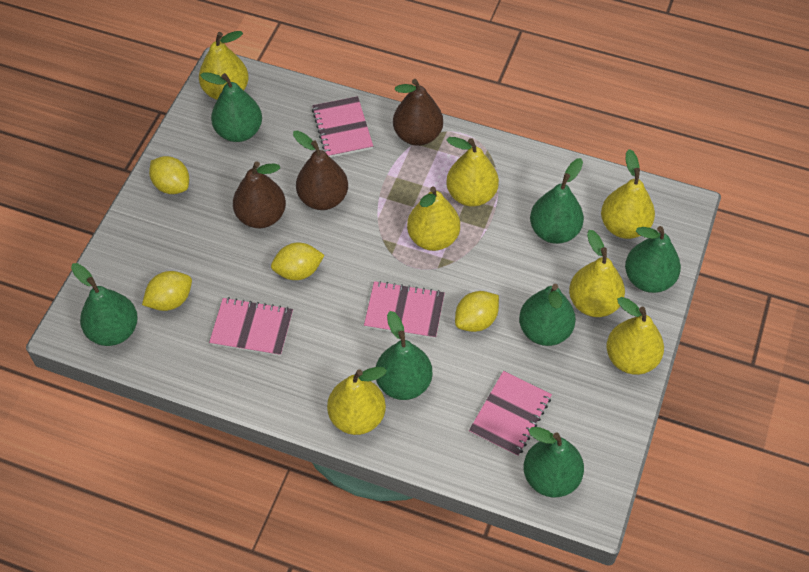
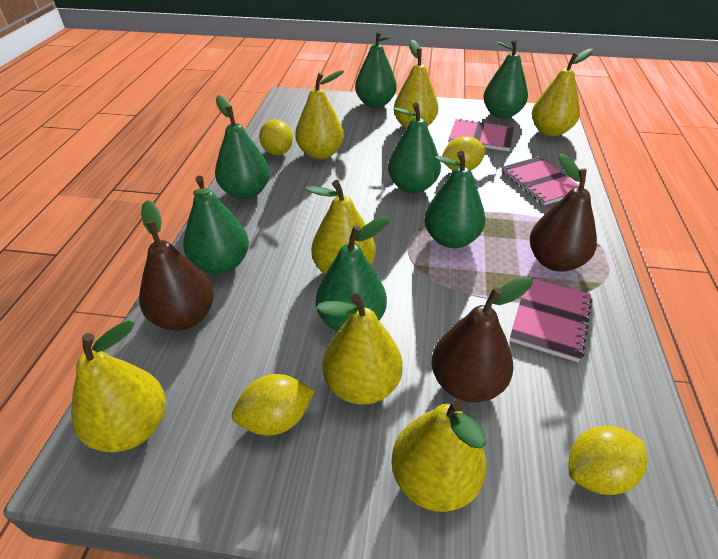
pink notebook: 4 -> 3

